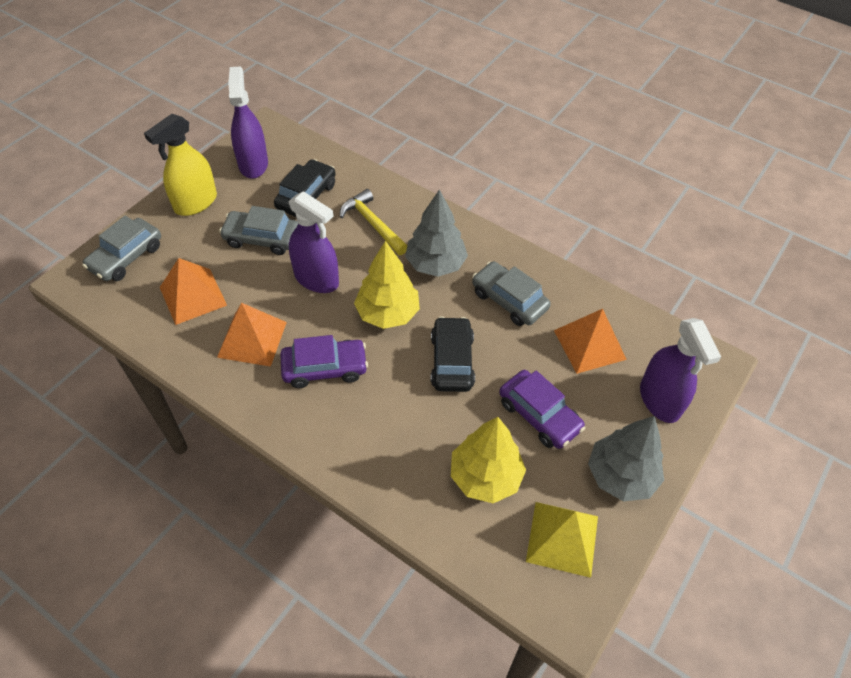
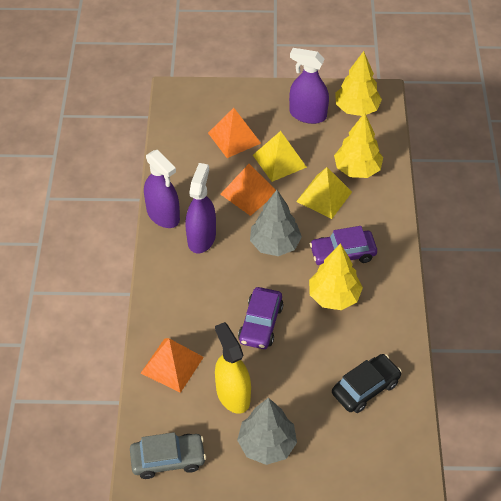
black car: 2 -> 1
grey car: 3 -> 1
yellow hammer: 1 -> 0
yellow pyramid: 1 -> 2
yellow tree: 2 -> 3

